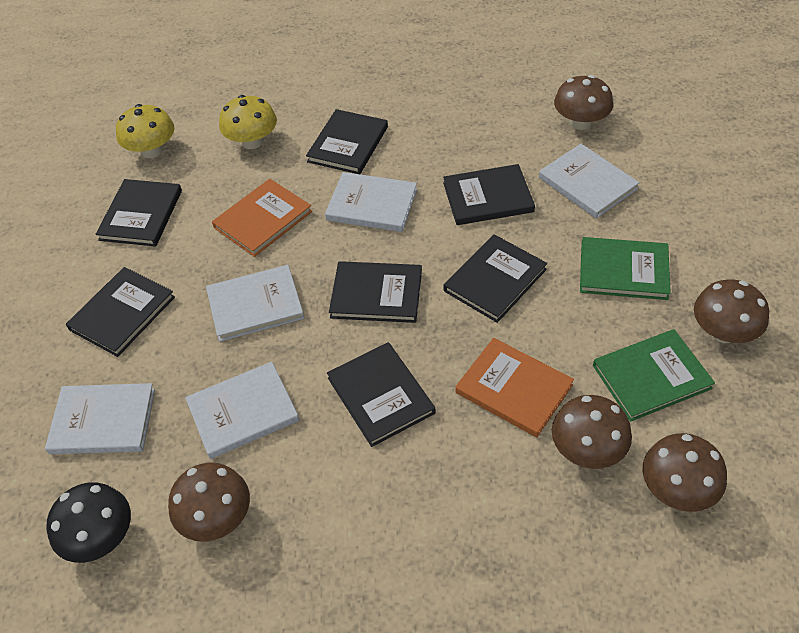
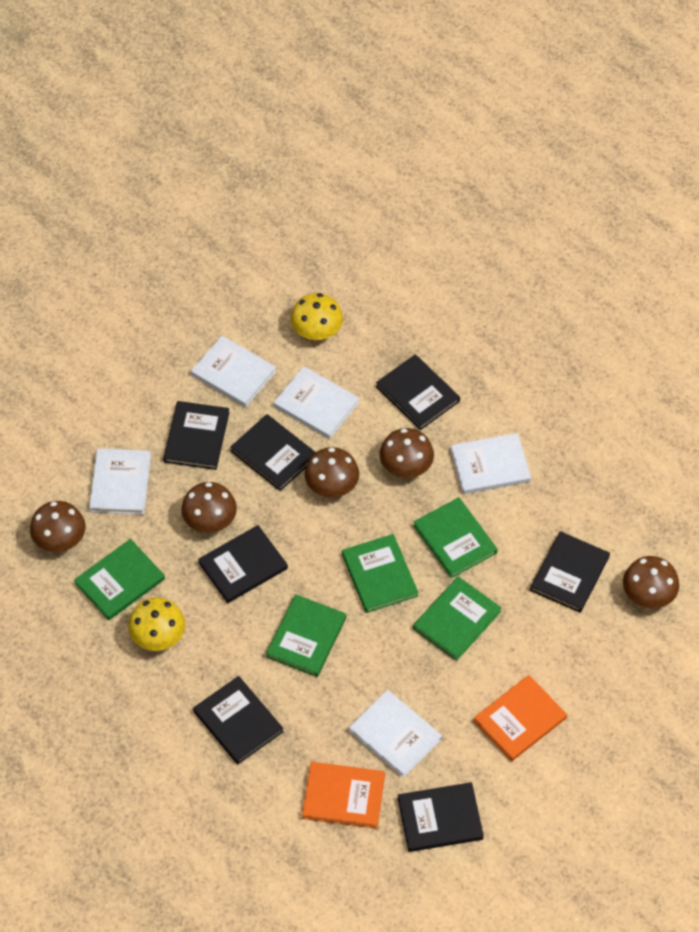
black mushroom: 1 -> 0
green book: 2 -> 5

